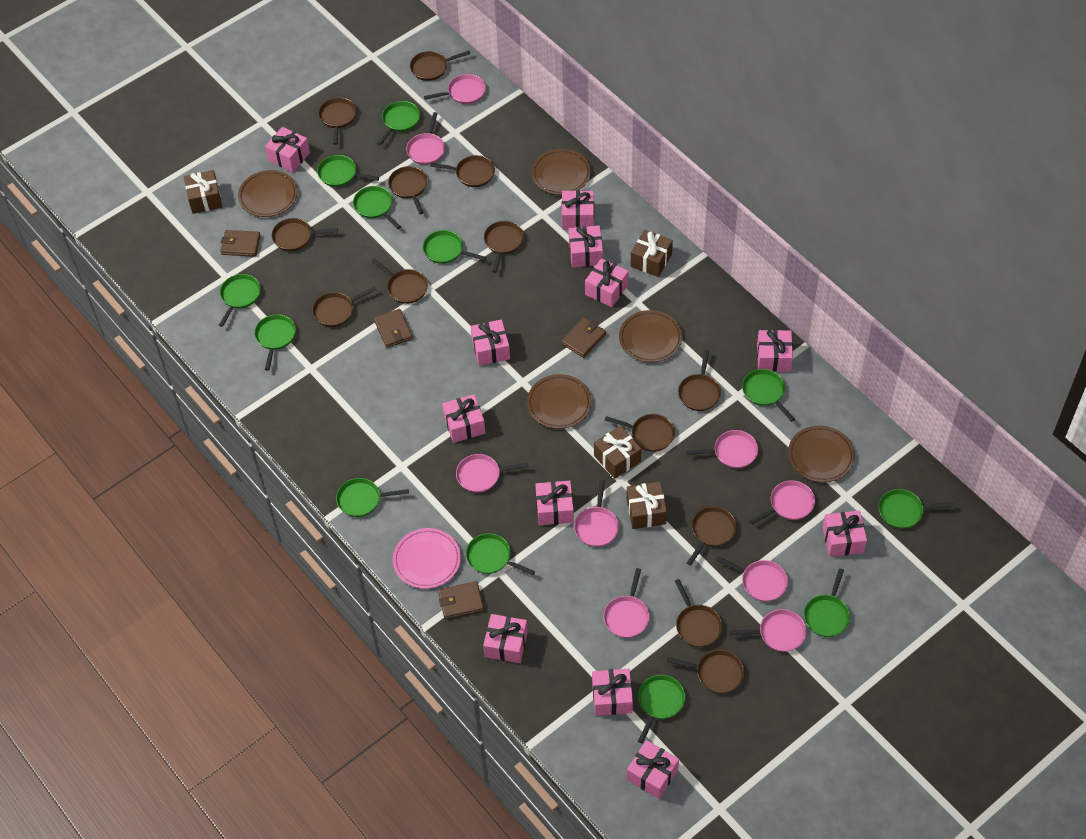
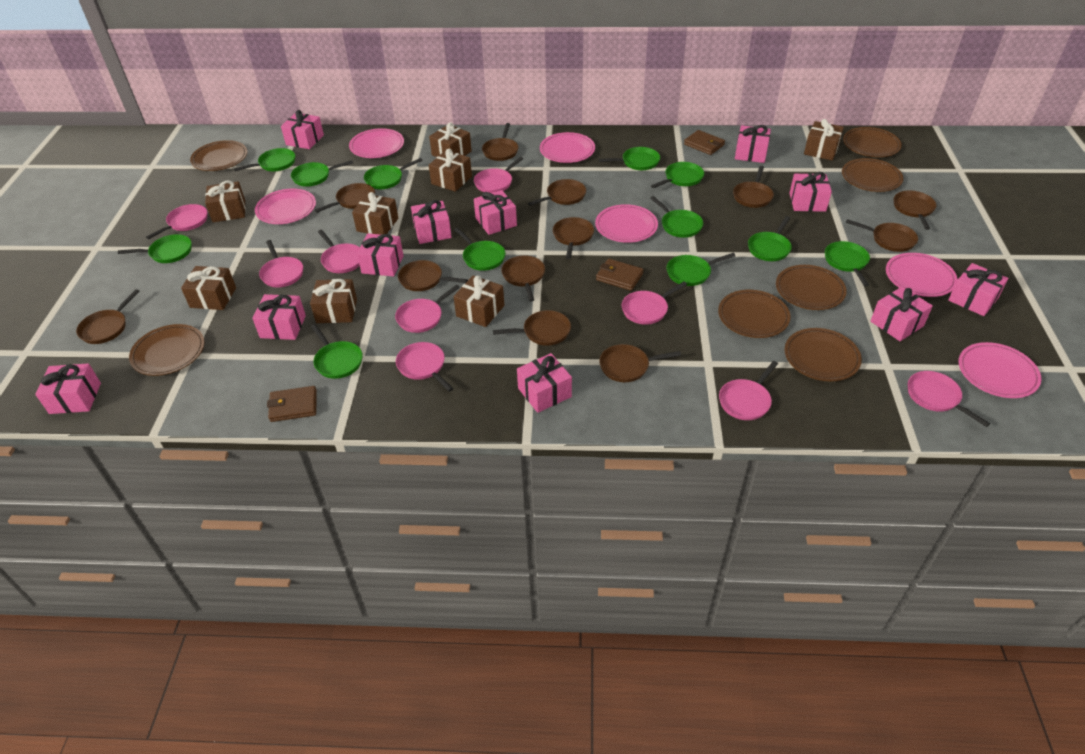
brown gift: 4 -> 8
brown pan: 13 -> 12
brown plate: 5 -> 7
brown wallet: 4 -> 3
pink gift: 12 -> 11
pink plate: 1 -> 6

